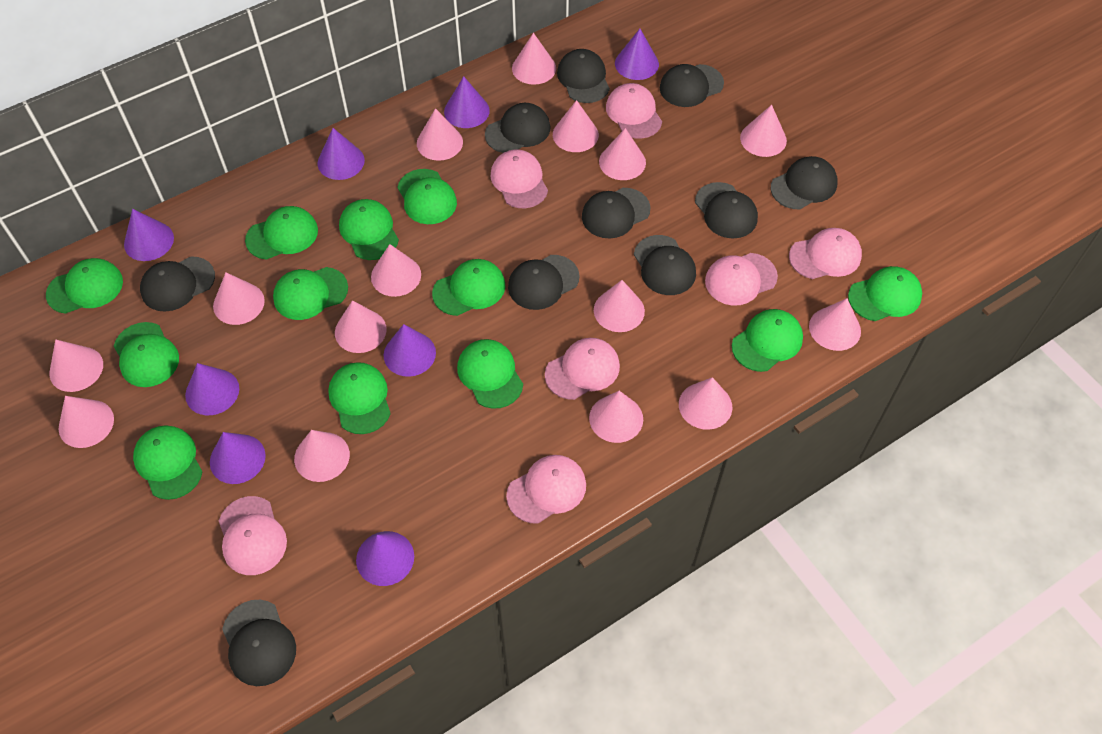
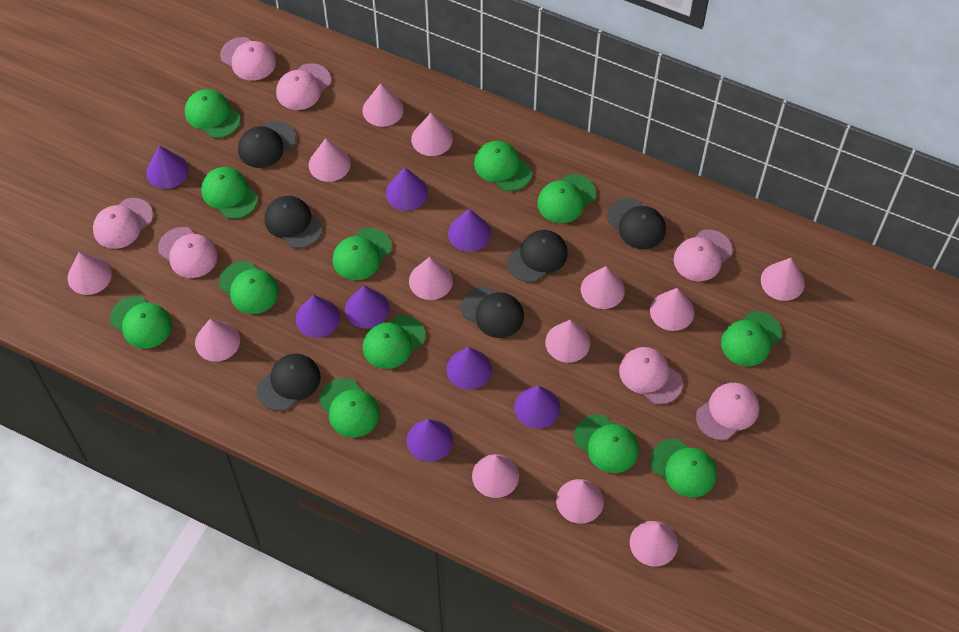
black cap: 10 -> 6
pink cone: 15 -> 13

